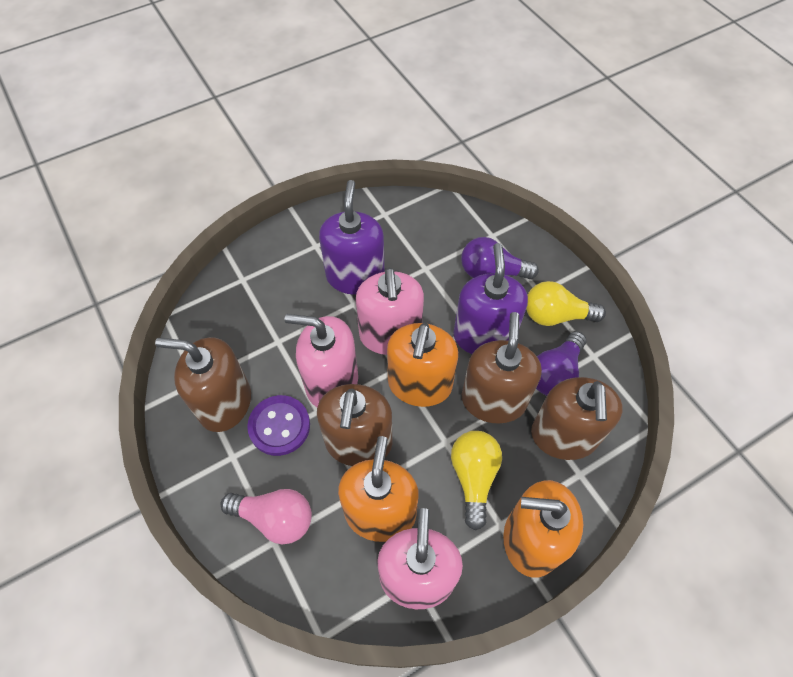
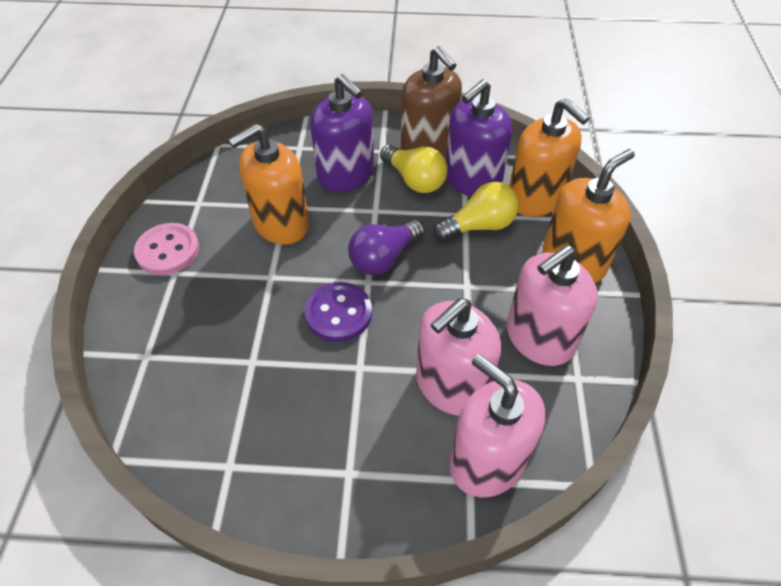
brown soap dispenser: 4 -> 1
pink button: 0 -> 1
pink light bulb: 1 -> 0
purple light bulb: 2 -> 1

